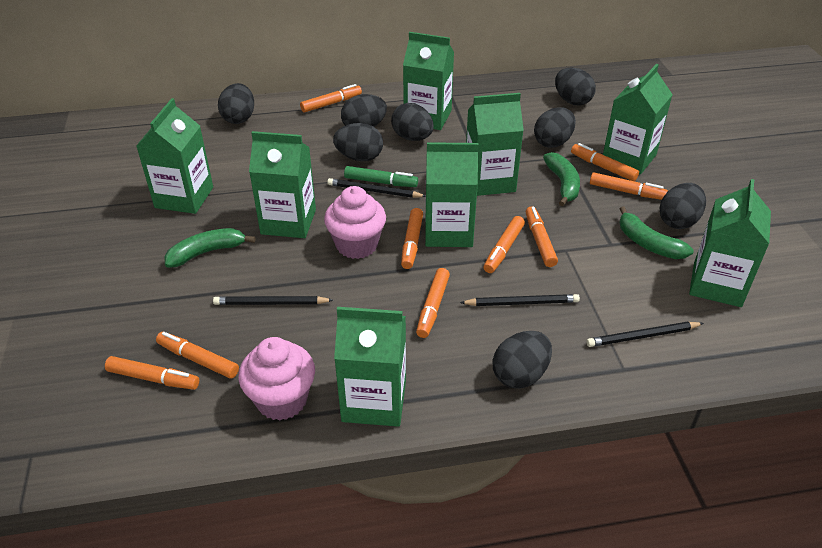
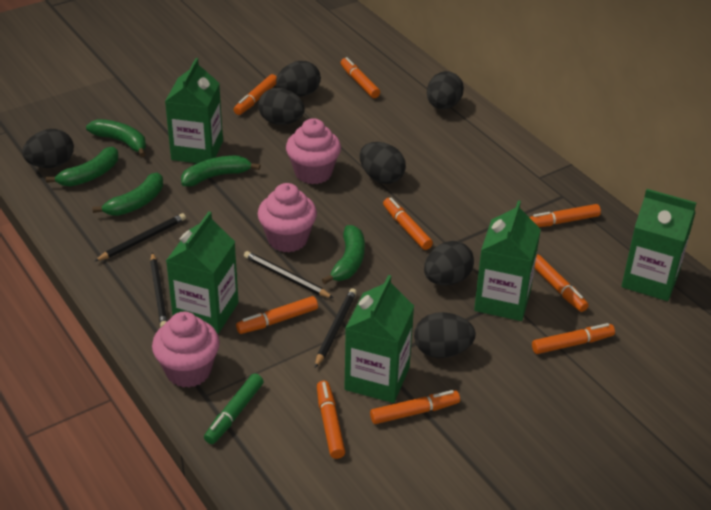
black egg: 8 -> 7
green banana: 3 -> 5
green carton: 8 -> 5
pink cupcake: 2 -> 3

